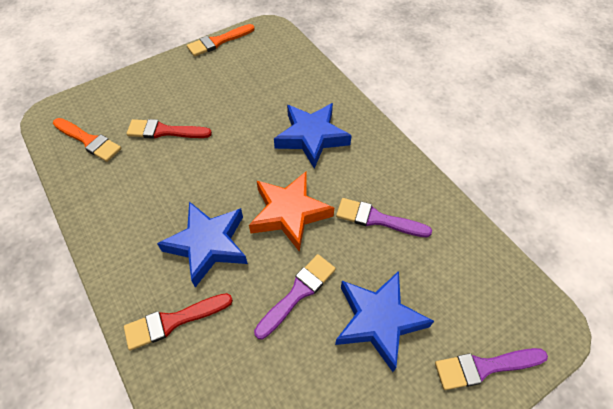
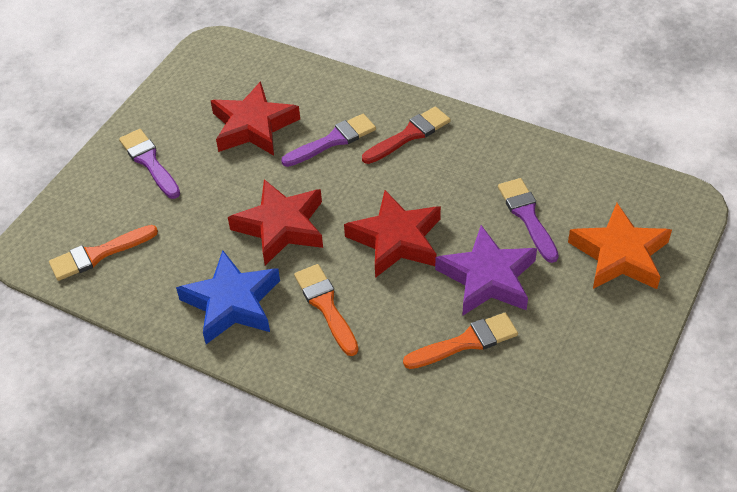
blue star: 3 -> 1
orange brush: 2 -> 3
purple star: 0 -> 1
red brush: 2 -> 1
red star: 0 -> 3

